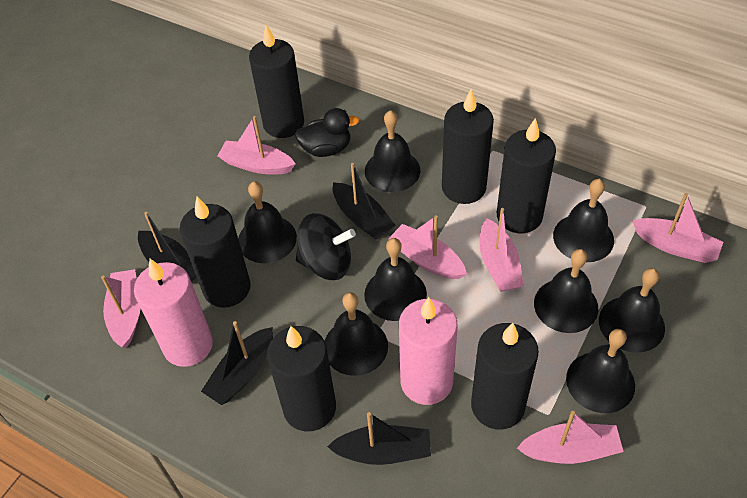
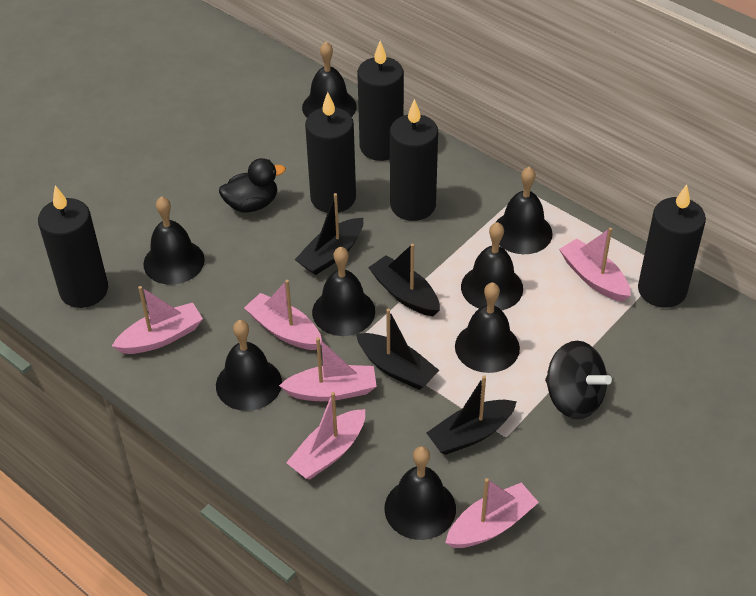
black candle: 6 -> 5
pink candle: 2 -> 0

